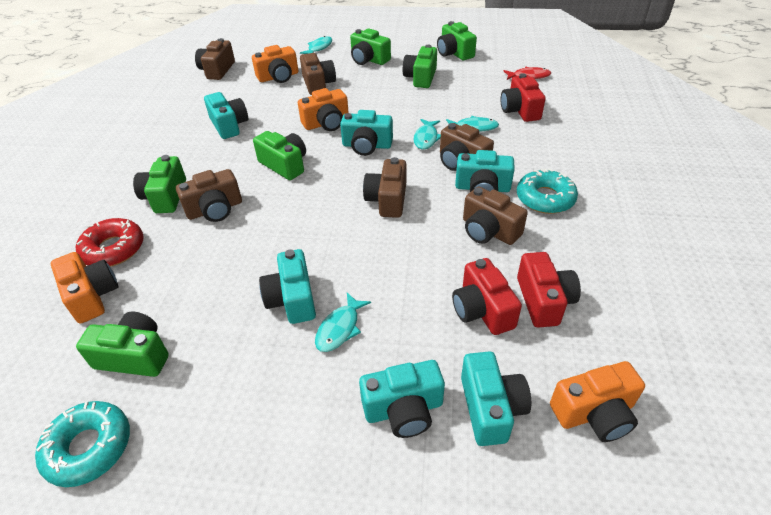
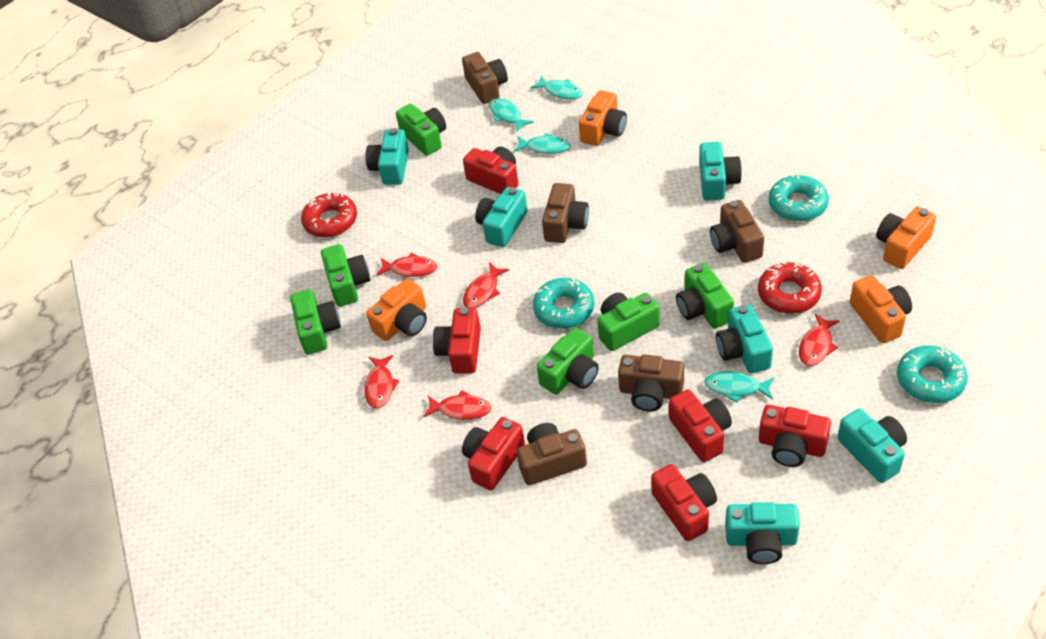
brown camera: 6 -> 5
red camera: 3 -> 6
red donut: 1 -> 2
red fish: 1 -> 5
turquoise donut: 2 -> 3

